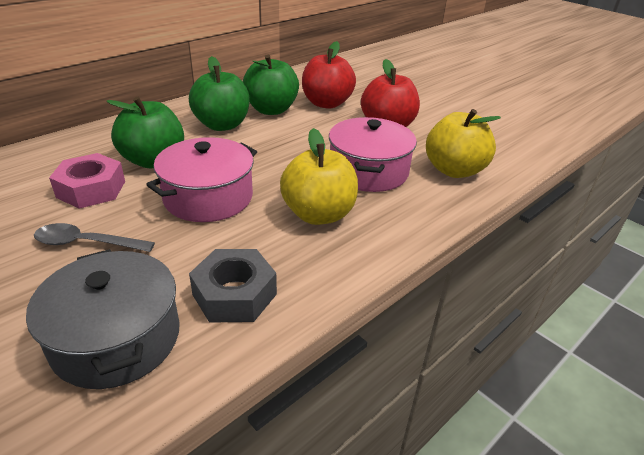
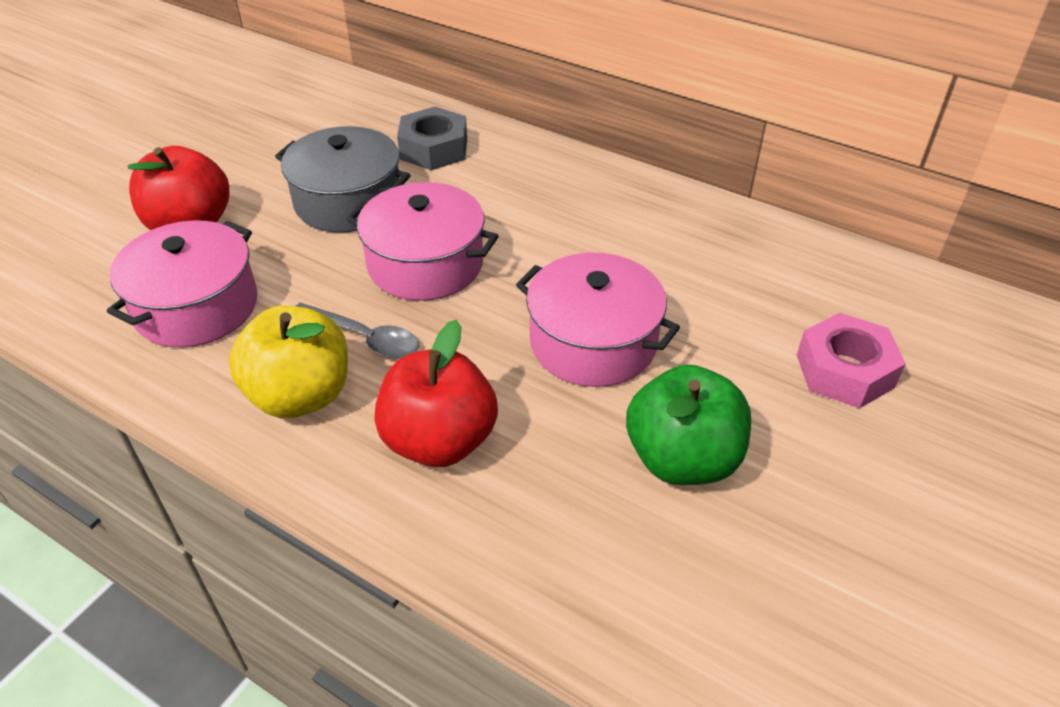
green apple: 3 -> 1
pink pot: 2 -> 3
yellow apple: 2 -> 1

